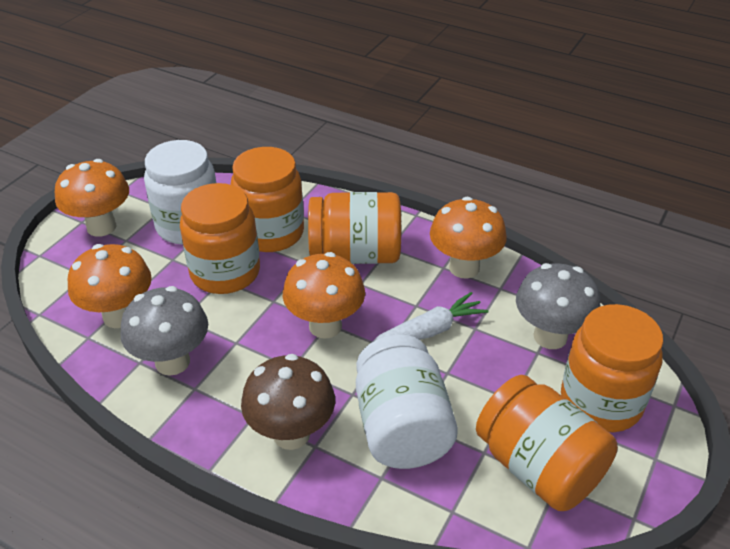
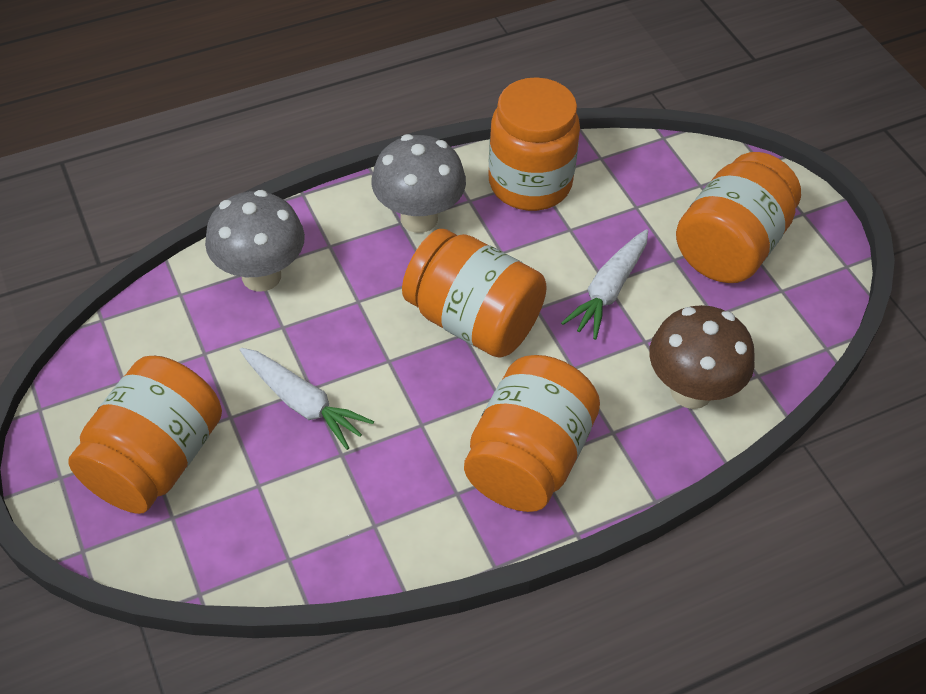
orange mushroom: 4 -> 0
white carrot: 1 -> 2
white jar: 2 -> 0

